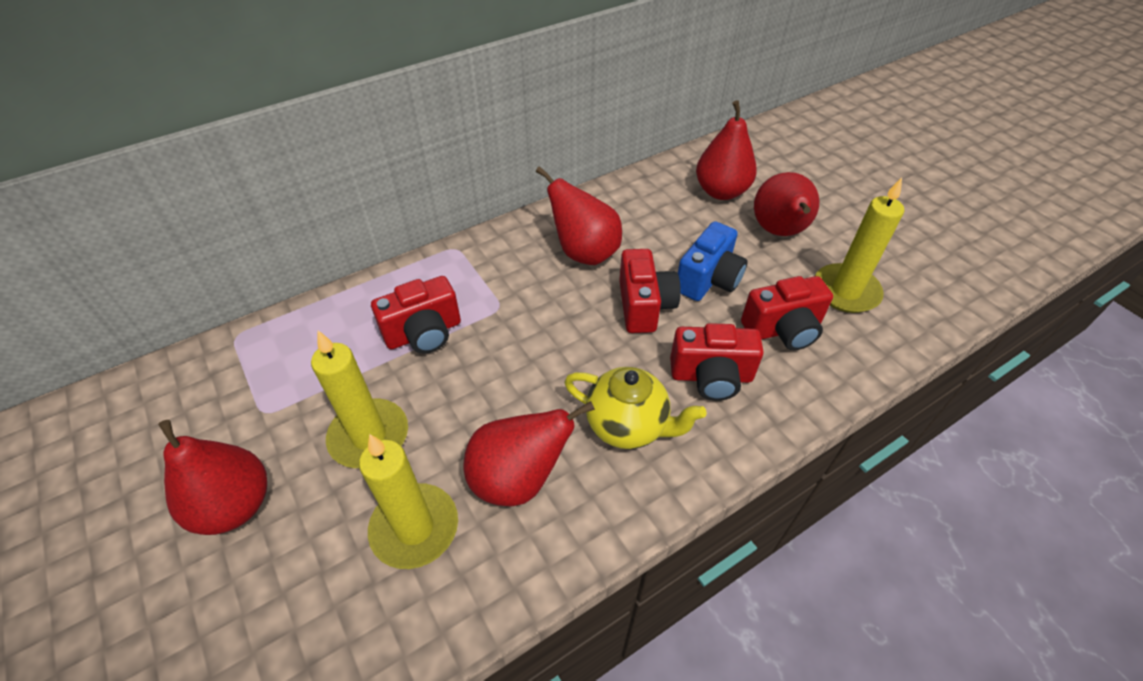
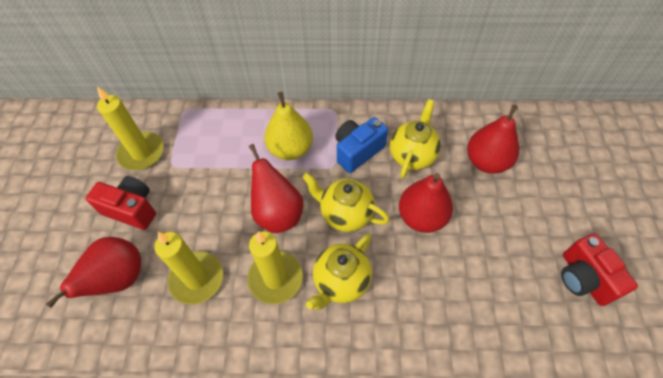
red camera: 4 -> 2
red pear: 5 -> 4
yellow pear: 0 -> 1
yellow teapot: 1 -> 3

